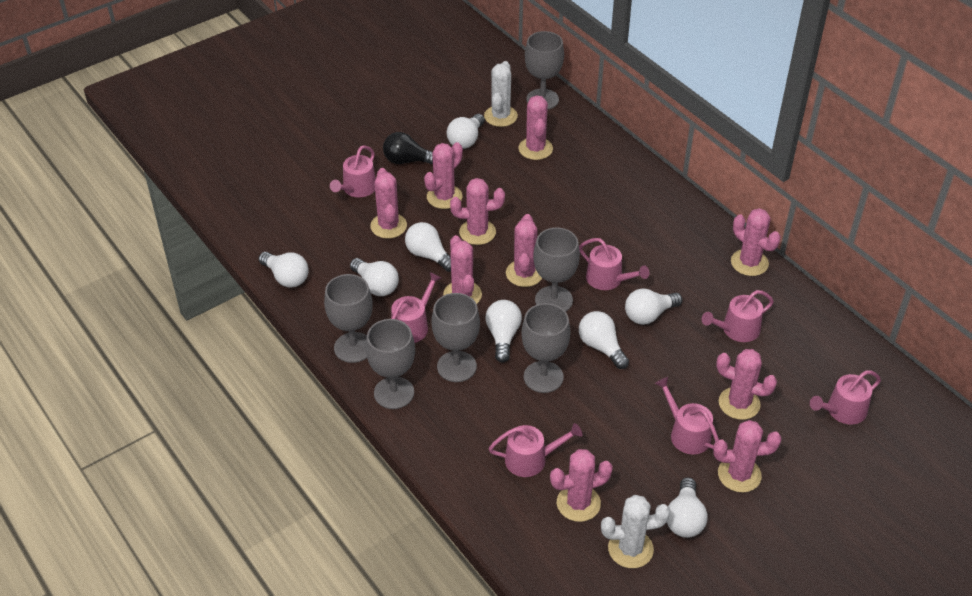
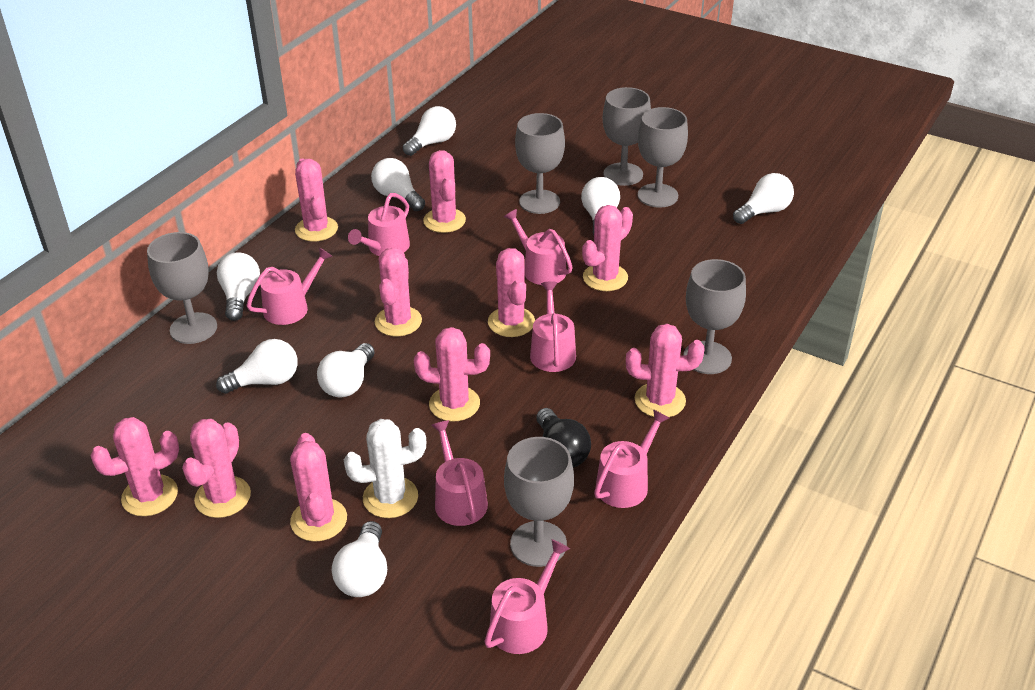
white cactus: 2 -> 1

